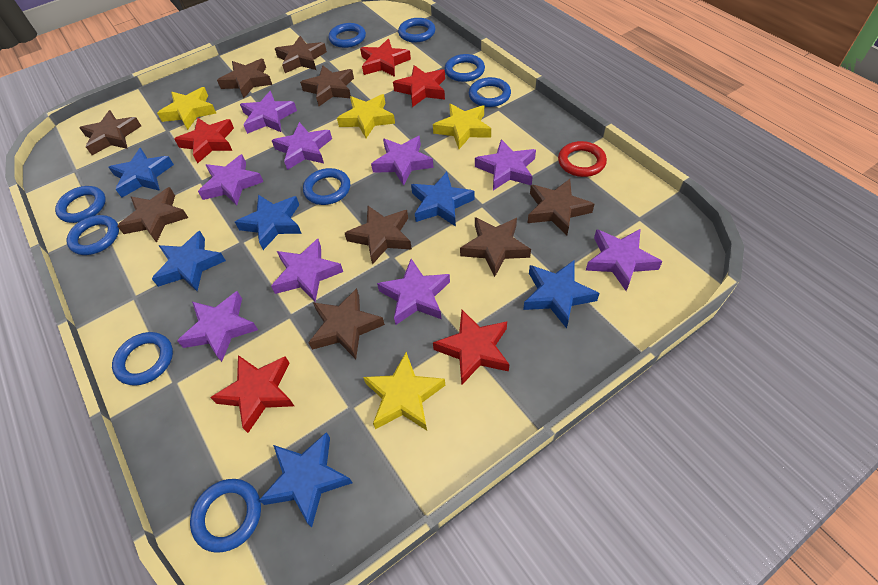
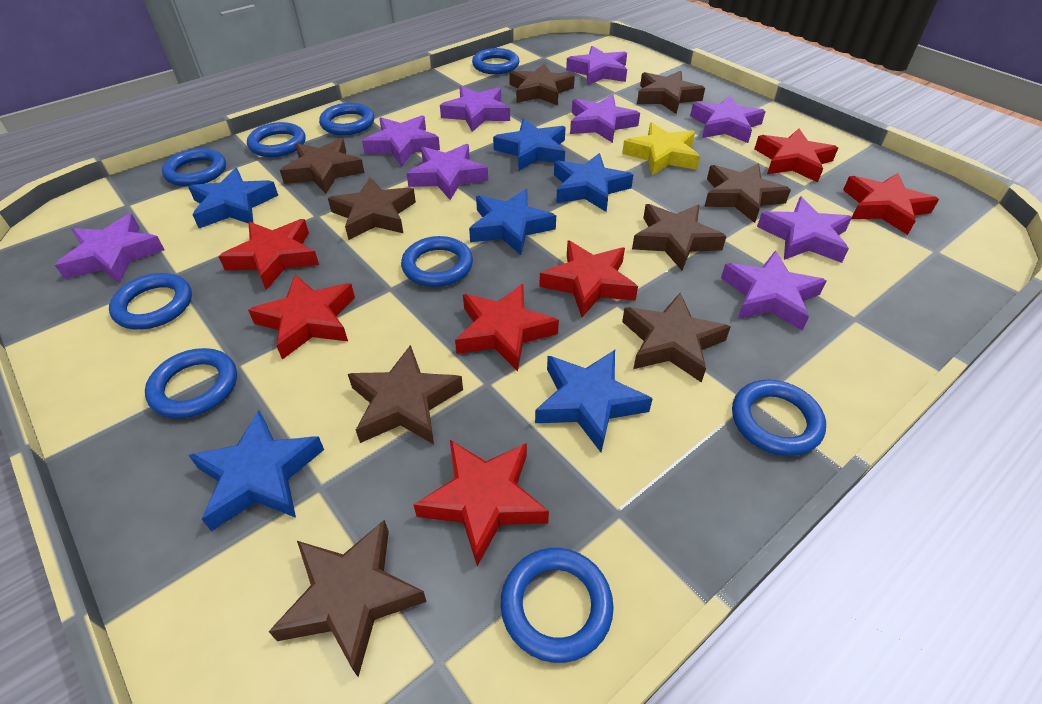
red ring: 1 -> 0
red star: 5 -> 7
yellow star: 4 -> 1

